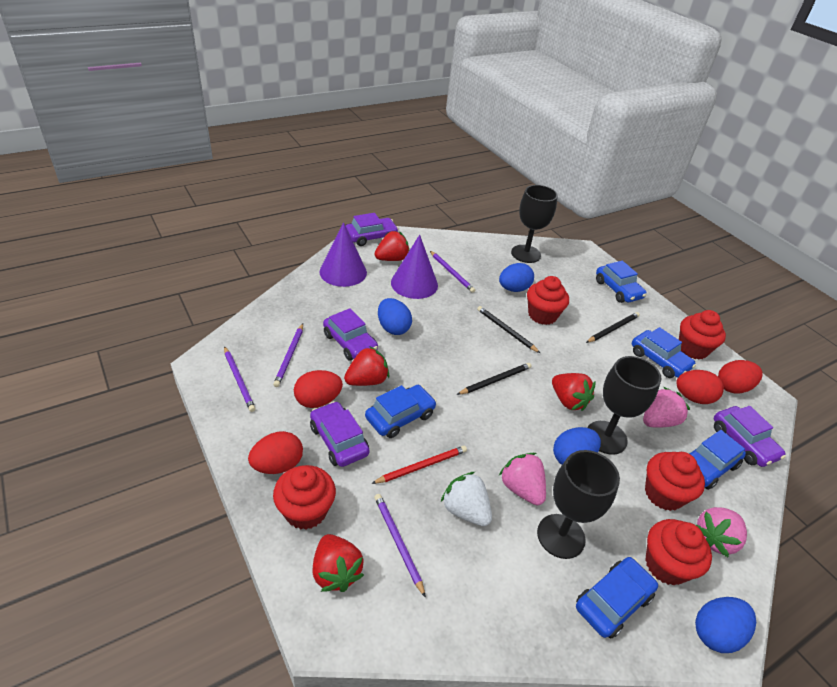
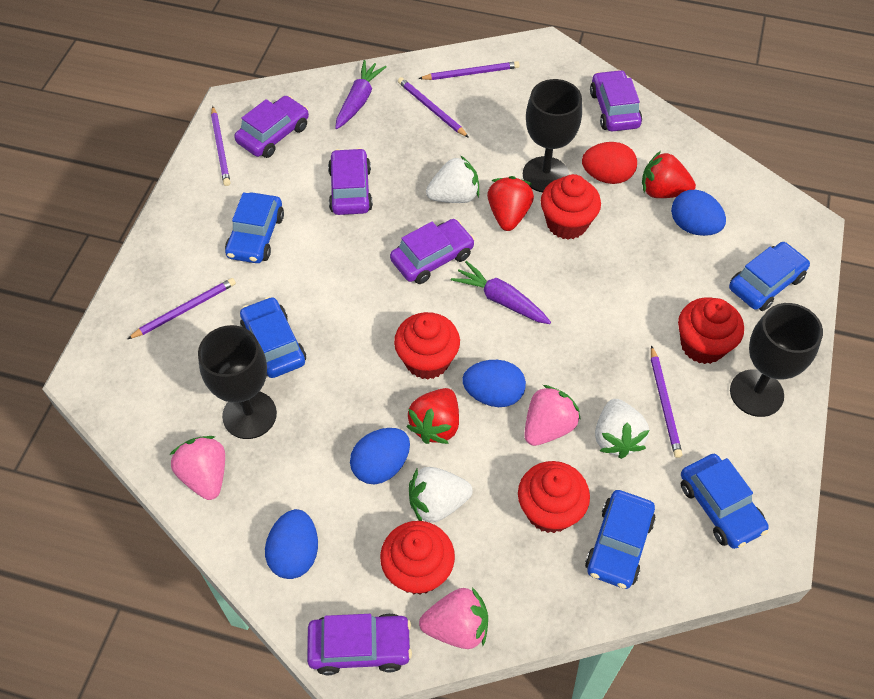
black pencil: 3 -> 0
purple car: 4 -> 5
purple carrot: 0 -> 2
purple cone: 2 -> 0
purple pencil: 4 -> 5
red egg: 4 -> 1
red pencil: 1 -> 0
red strawberry: 4 -> 3
white strawberry: 1 -> 3

